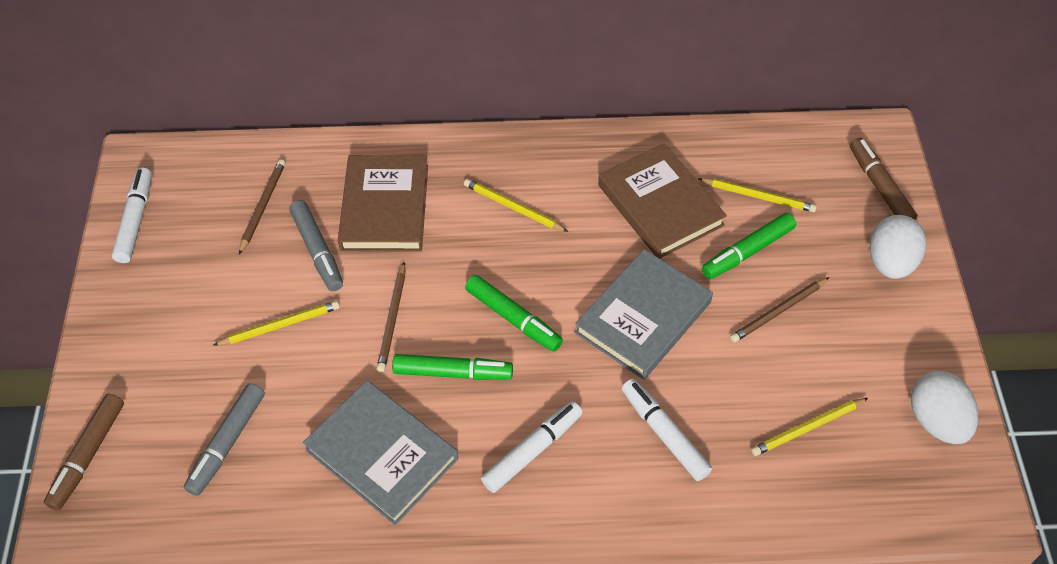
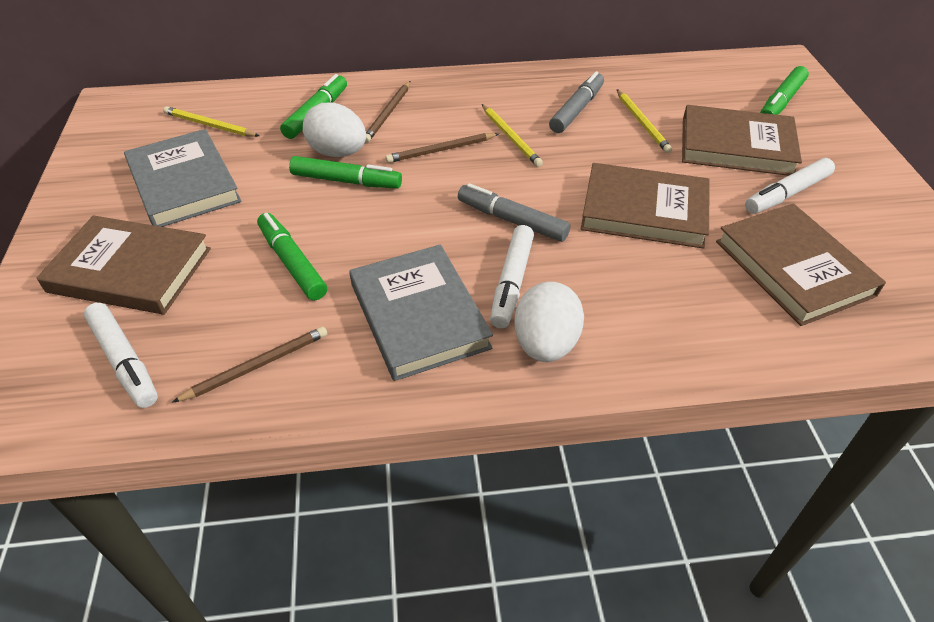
brown book: 2 -> 4
brown marker: 2 -> 0
green marker: 3 -> 4
yellow pencil: 4 -> 3

